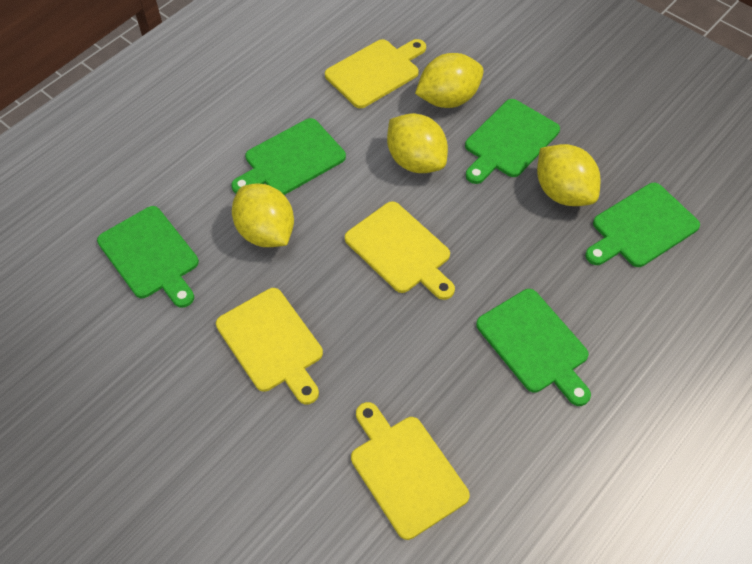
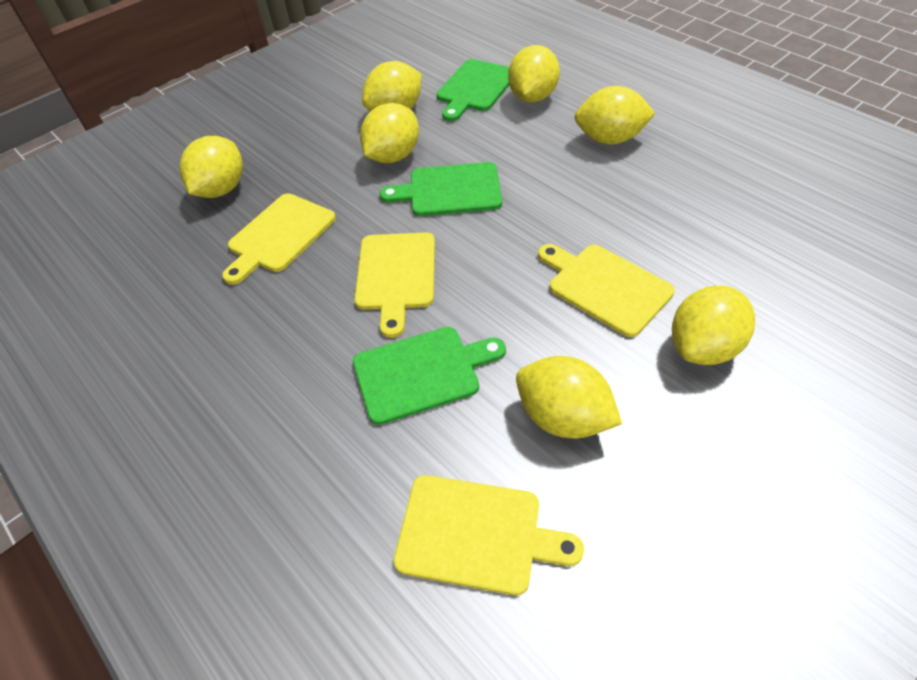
green cutting board: 5 -> 3
yellow lemon: 4 -> 7

